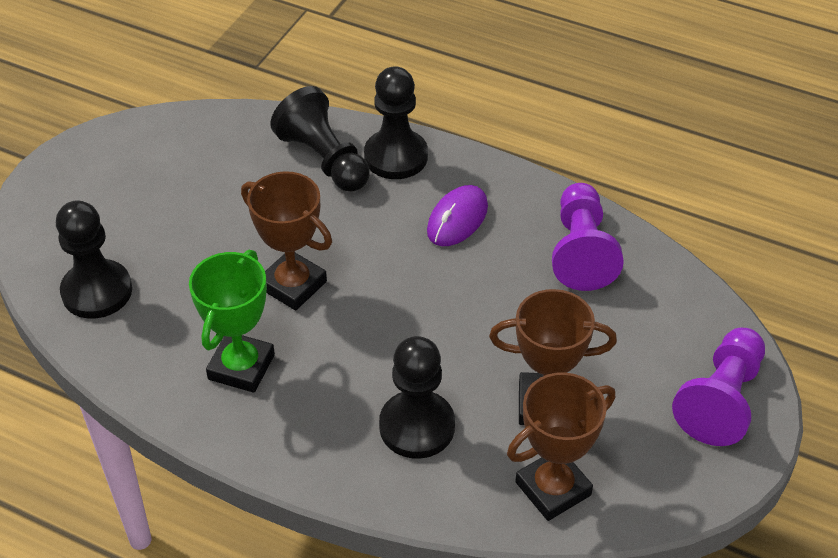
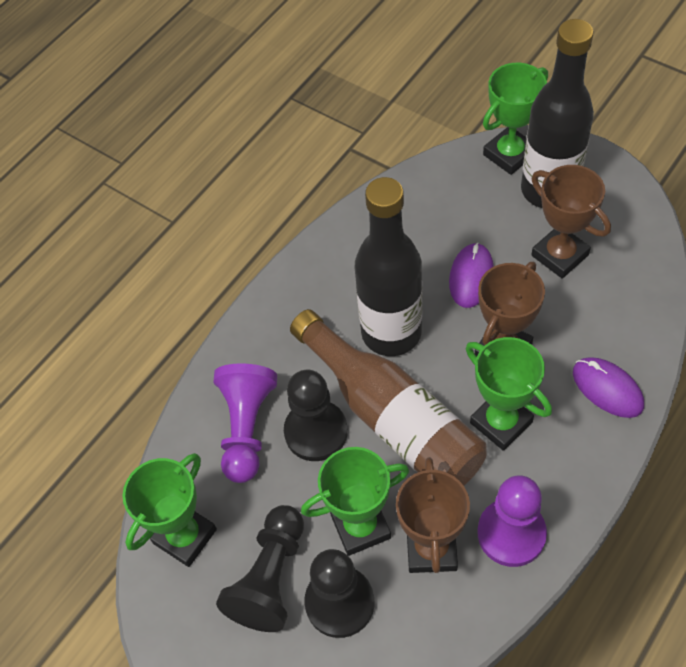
black bottle: 0 -> 2
black pawn: 4 -> 3
brown bottle: 0 -> 1
green trophy: 1 -> 4
purple mouse: 1 -> 2

